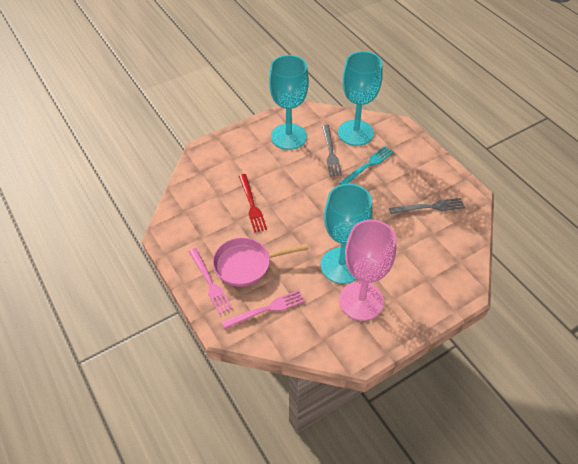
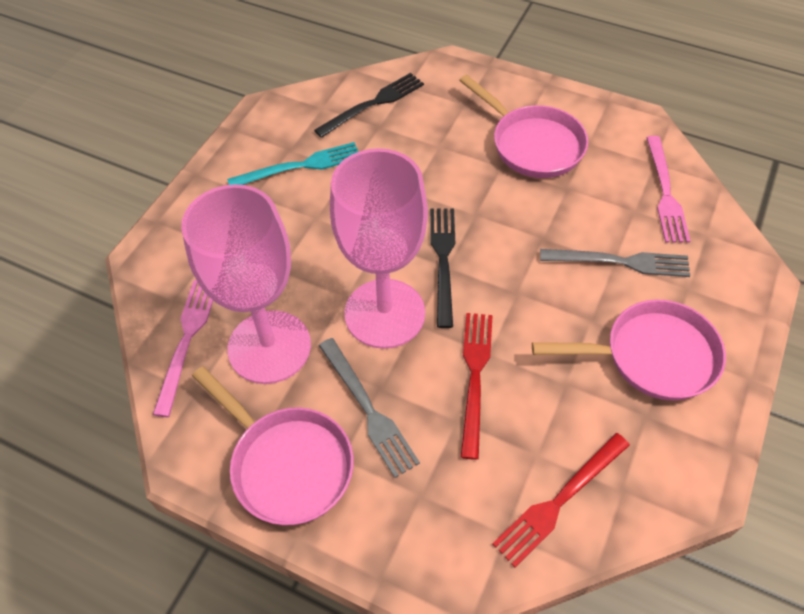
black fork: 0 -> 2
pink goblet: 1 -> 2
pink pan: 1 -> 3
red fork: 1 -> 2
turquoise goblet: 3 -> 0

